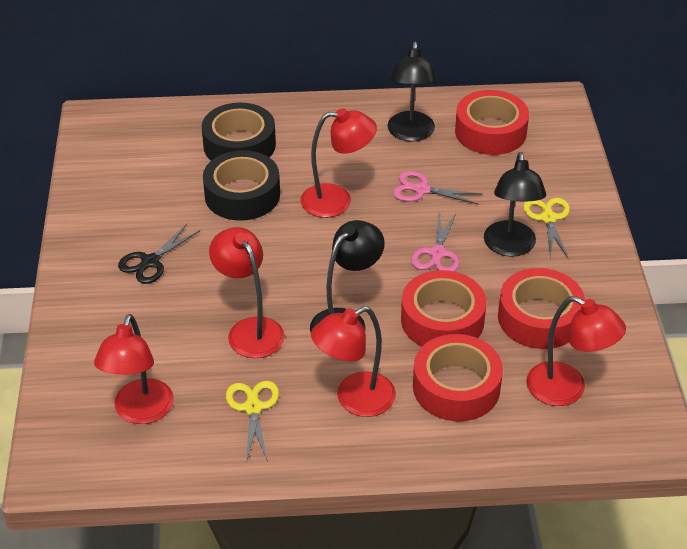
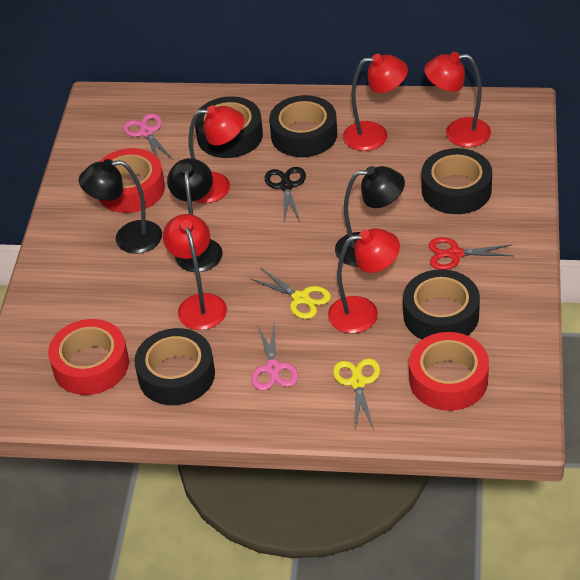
black tape: 2 -> 5
red scissors: 0 -> 1
red tape: 4 -> 3

